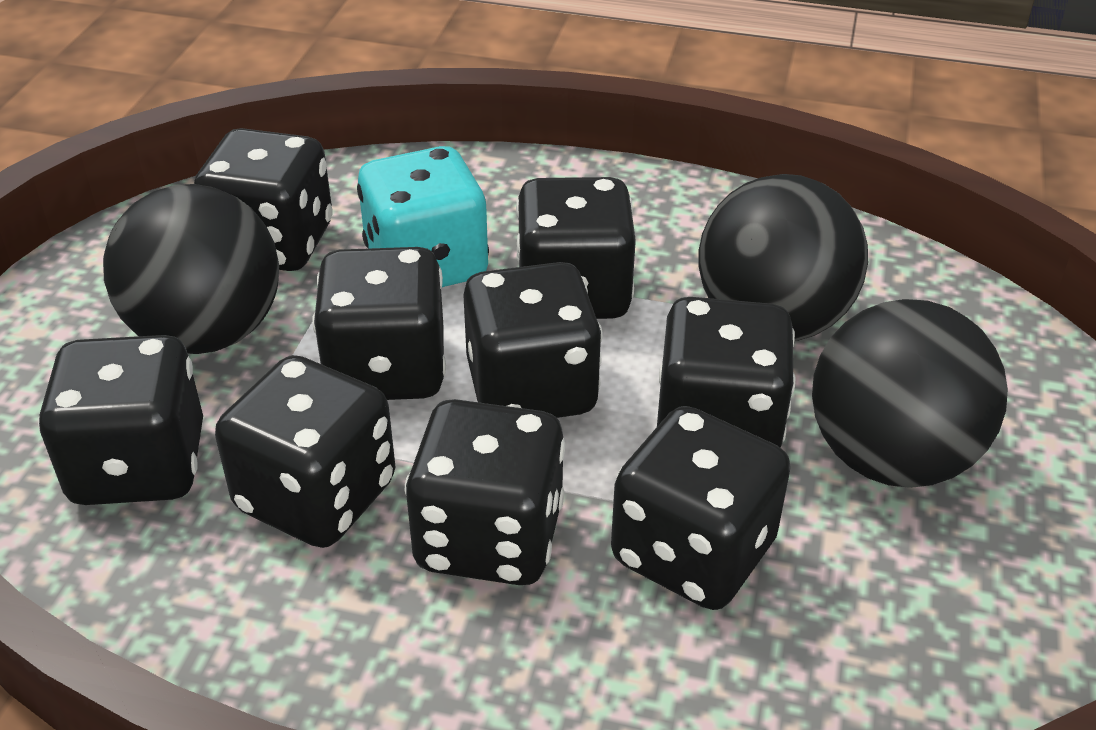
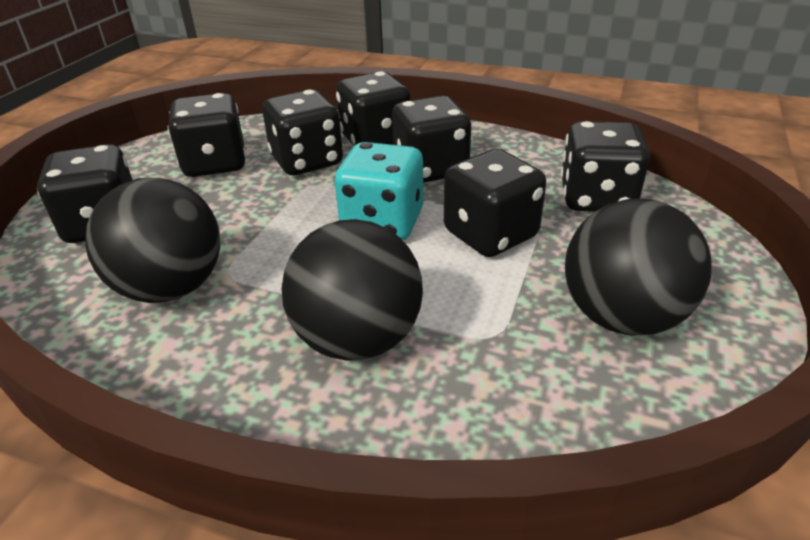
black dice: 9 -> 7

